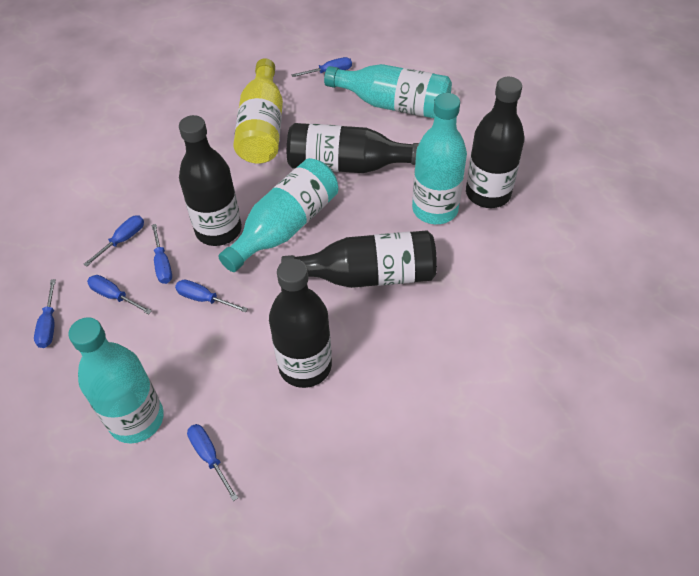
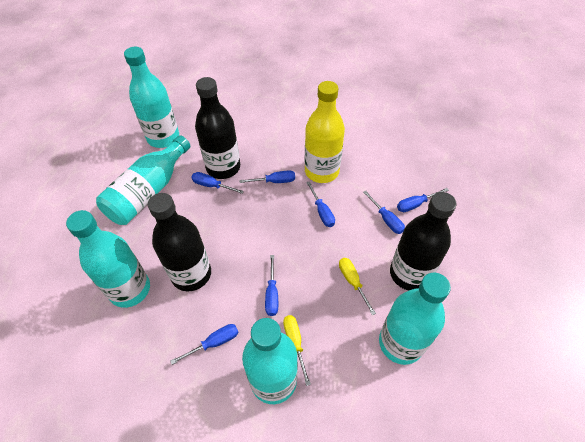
black bottle: 5 -> 3
turquoise bottle: 4 -> 5
yellow screwdriver: 0 -> 2

